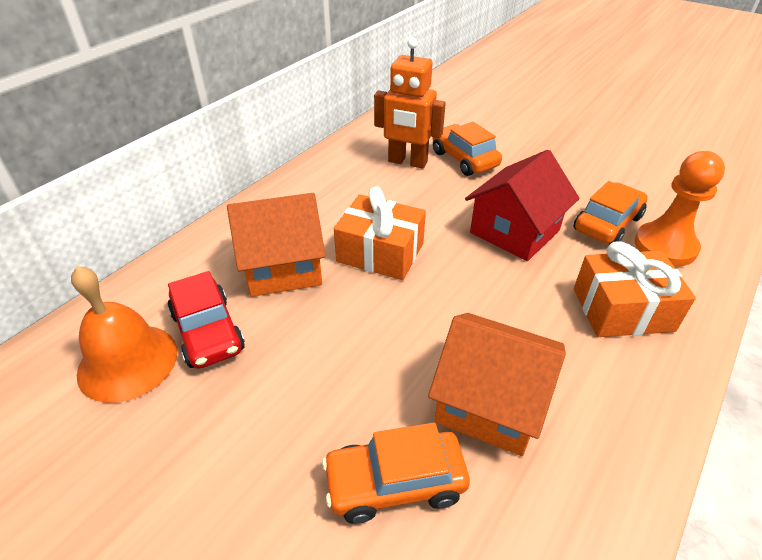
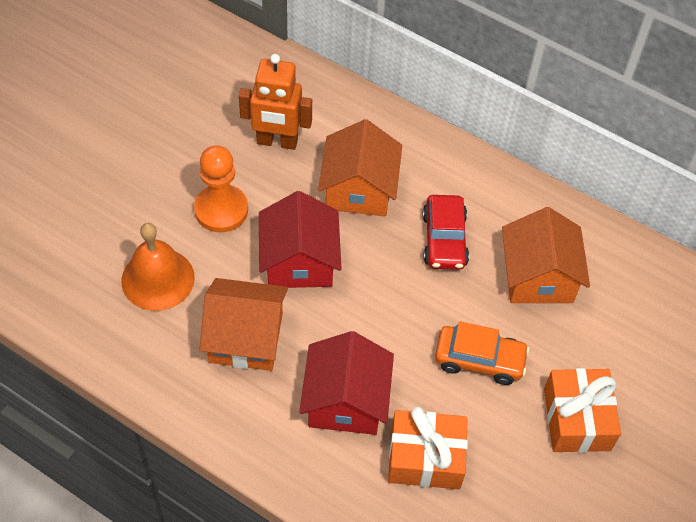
orange car: 3 -> 1
orange house: 2 -> 3
red house: 1 -> 2

